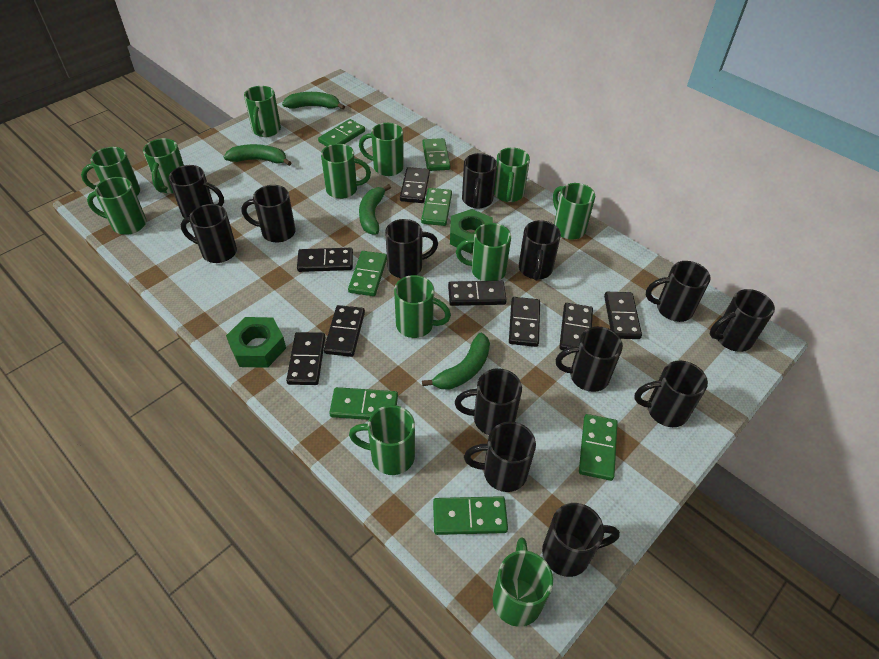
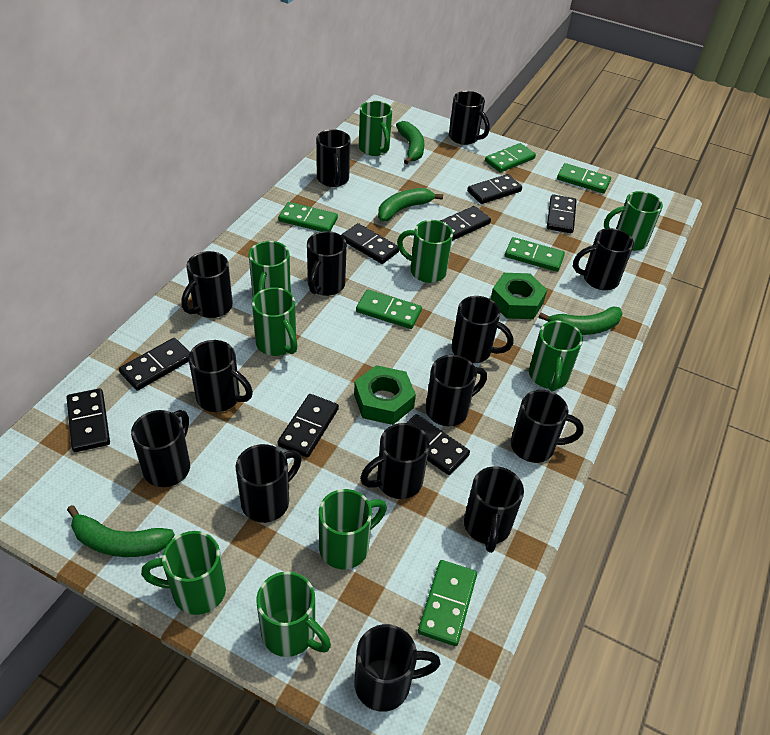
black mug: 13 -> 14
green domino: 7 -> 6
green mug: 12 -> 9

